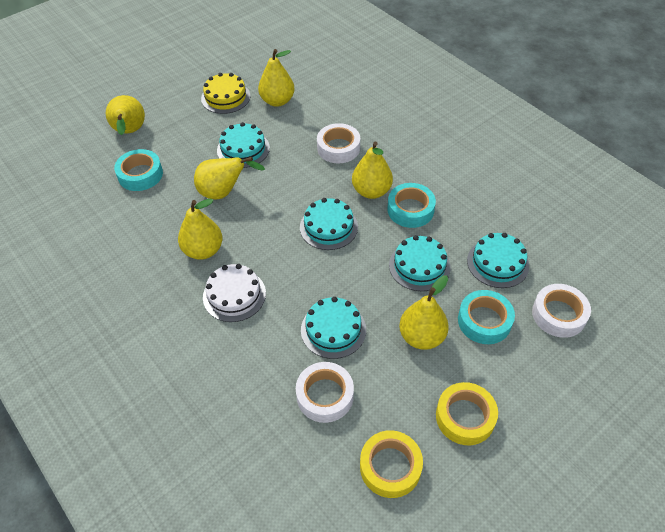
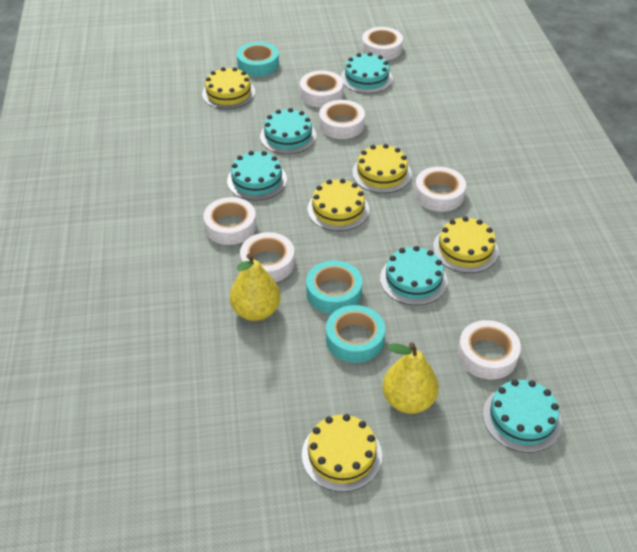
white cake: 1 -> 0
white tape: 3 -> 7
yellow cake: 1 -> 5
yellow pear: 6 -> 2
yellow tape: 2 -> 0

